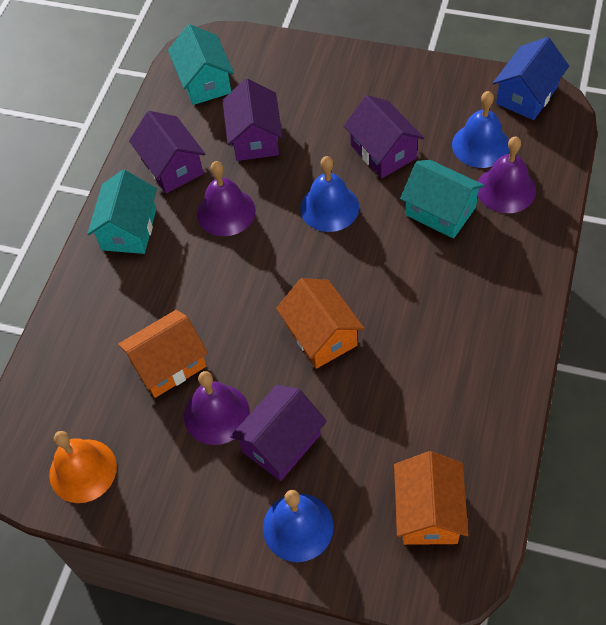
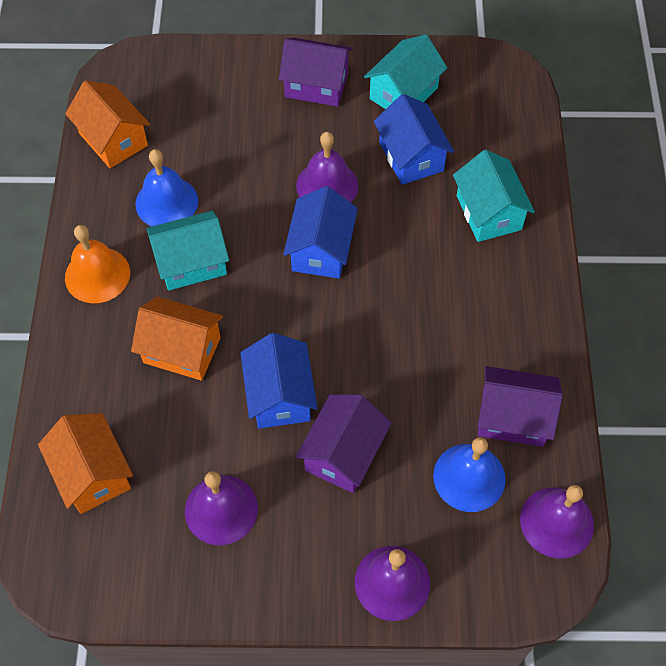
blue bell: 3 -> 2
blue house: 1 -> 3
purple bell: 3 -> 4
purple house: 4 -> 3

